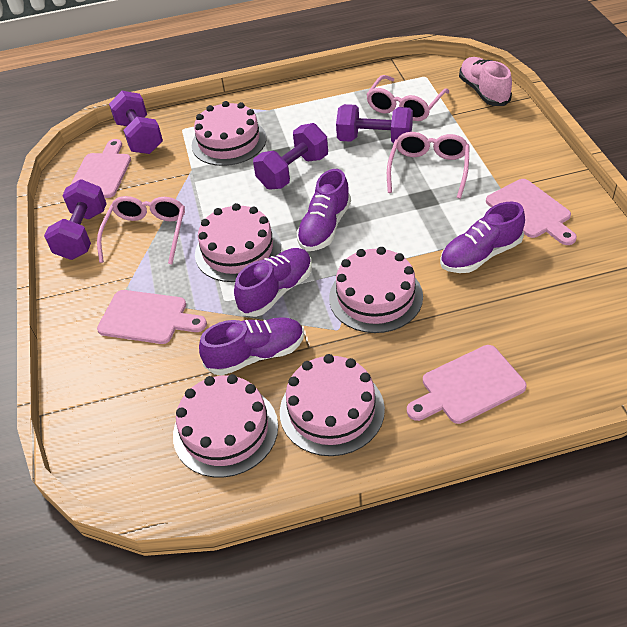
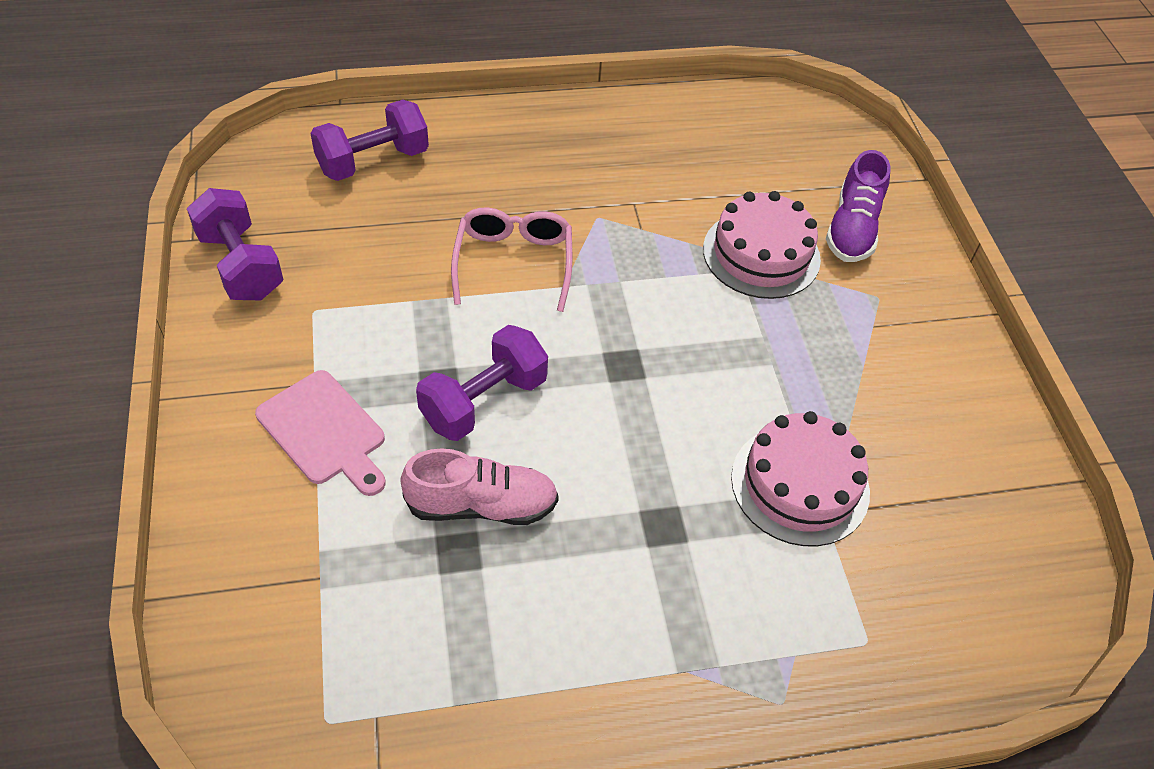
pink cake: 5 -> 2
pink cutting board: 4 -> 1
pink glasses: 3 -> 1
purple dumbbell: 4 -> 3
purple shoe: 4 -> 1

